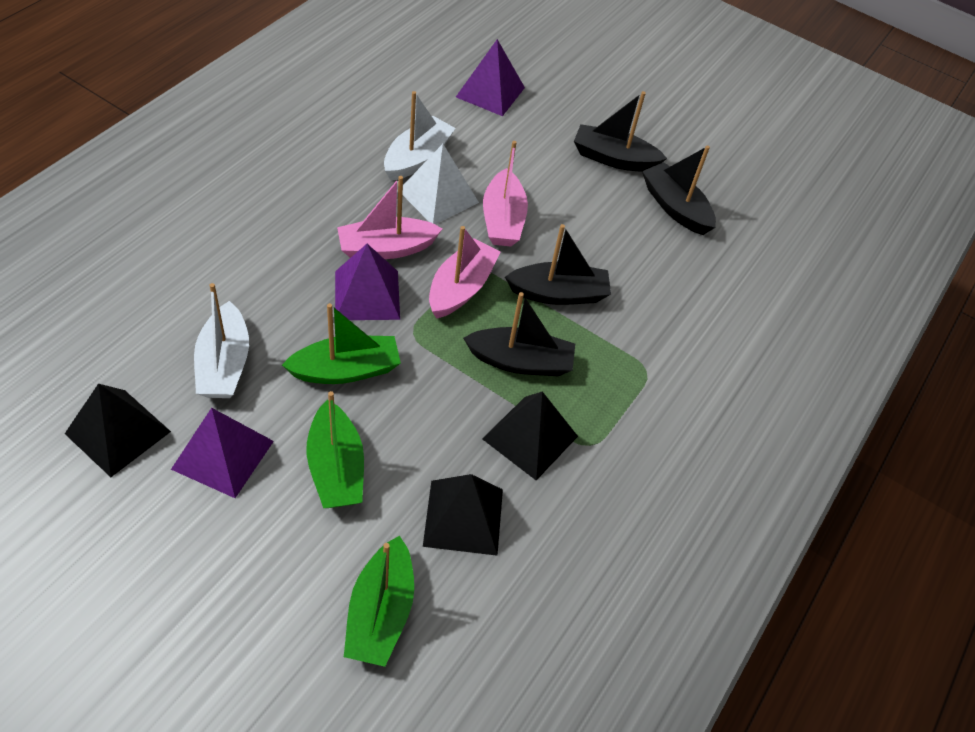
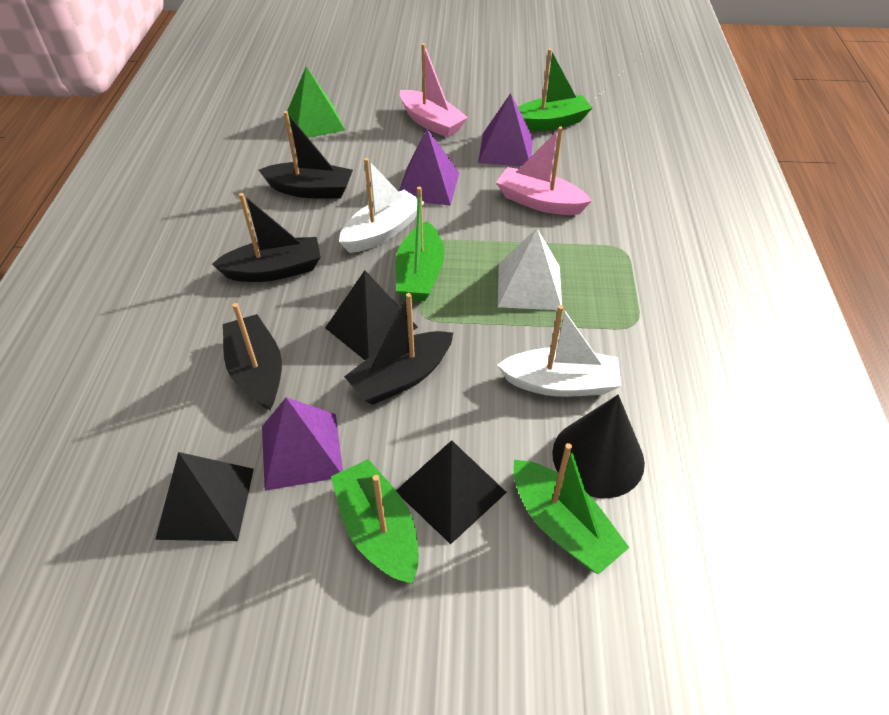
black cone: 0 -> 1
green boat: 3 -> 4
green pyramid: 0 -> 1
pink boat: 3 -> 2

